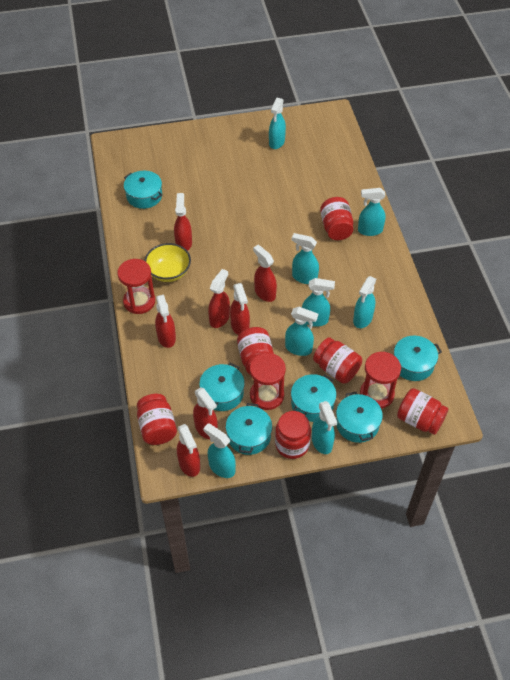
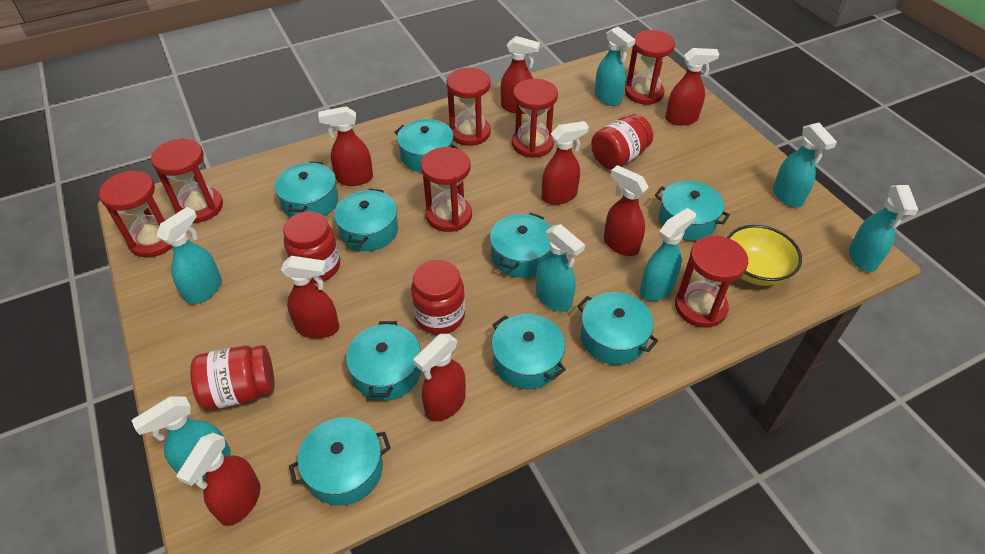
red hourglass: 3 -> 7
red jar: 6 -> 4
red spray bottle: 7 -> 8
turquoise pot: 6 -> 9
turquoise spray bottle: 8 -> 7

